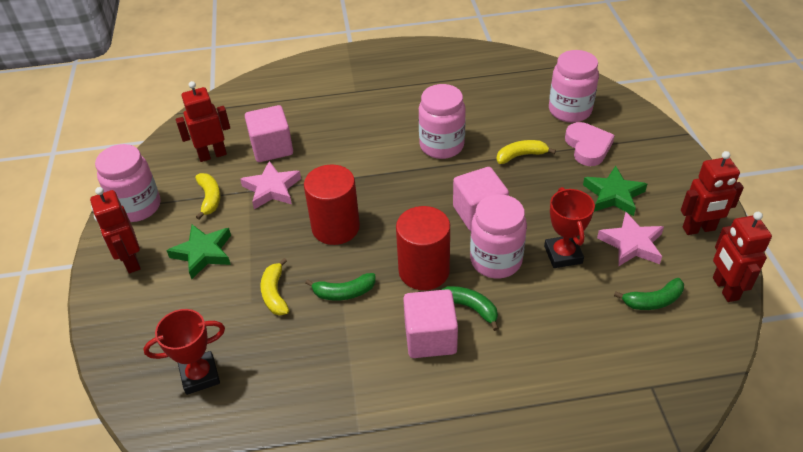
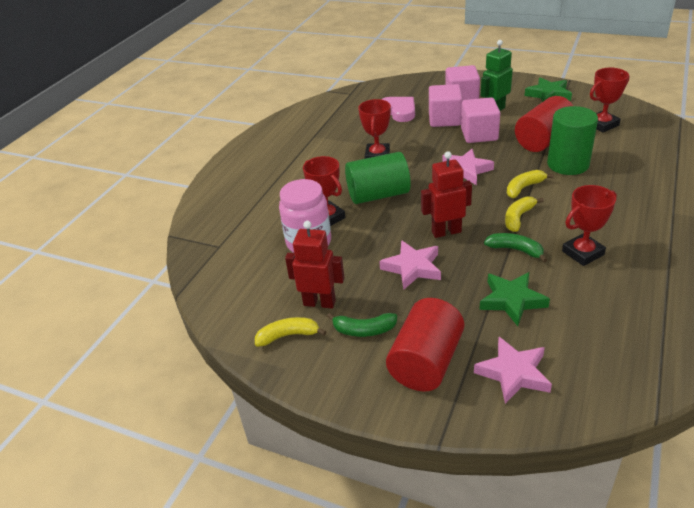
green banana: 3 -> 2
green cylinder: 0 -> 2
green robot: 0 -> 1
pink jar: 4 -> 1
pink star: 2 -> 3
red robot: 4 -> 2
red trophy: 2 -> 4

